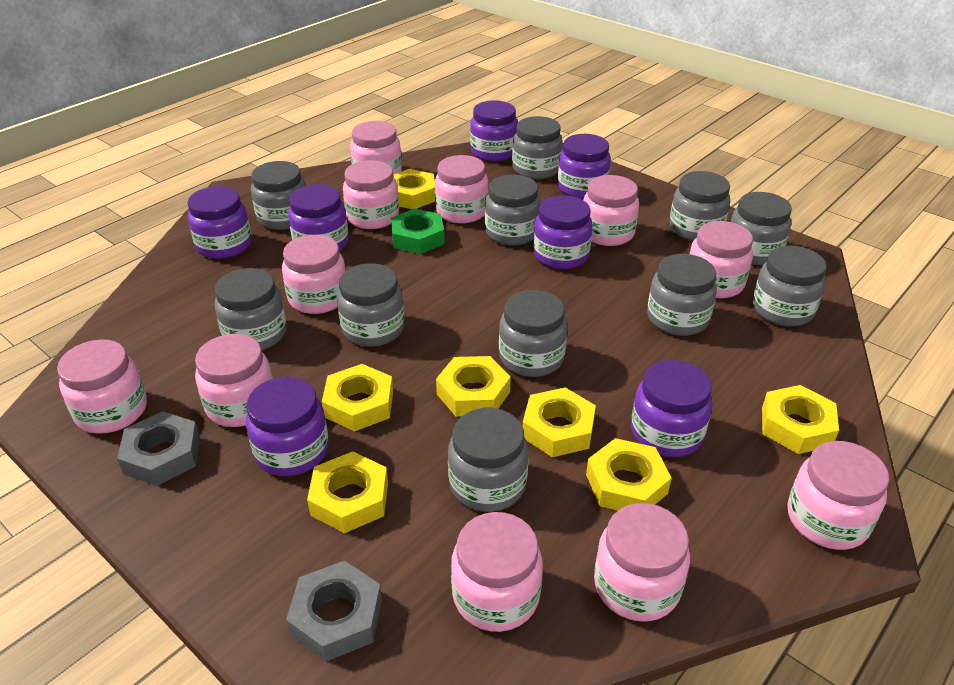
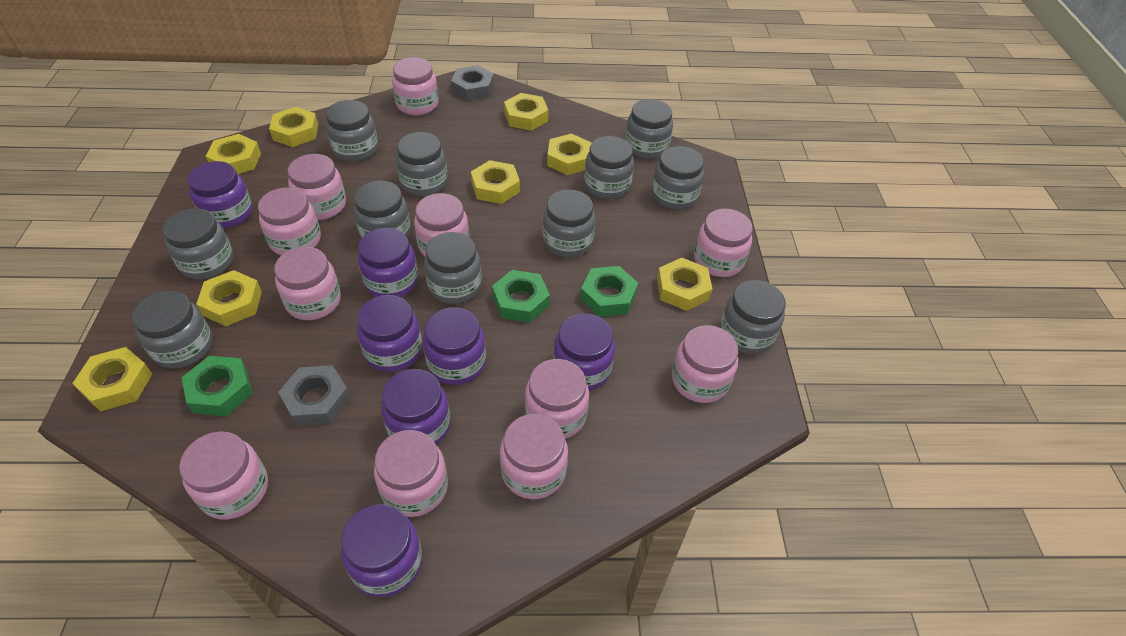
green nut: 1 -> 3
yellow nut: 7 -> 8

